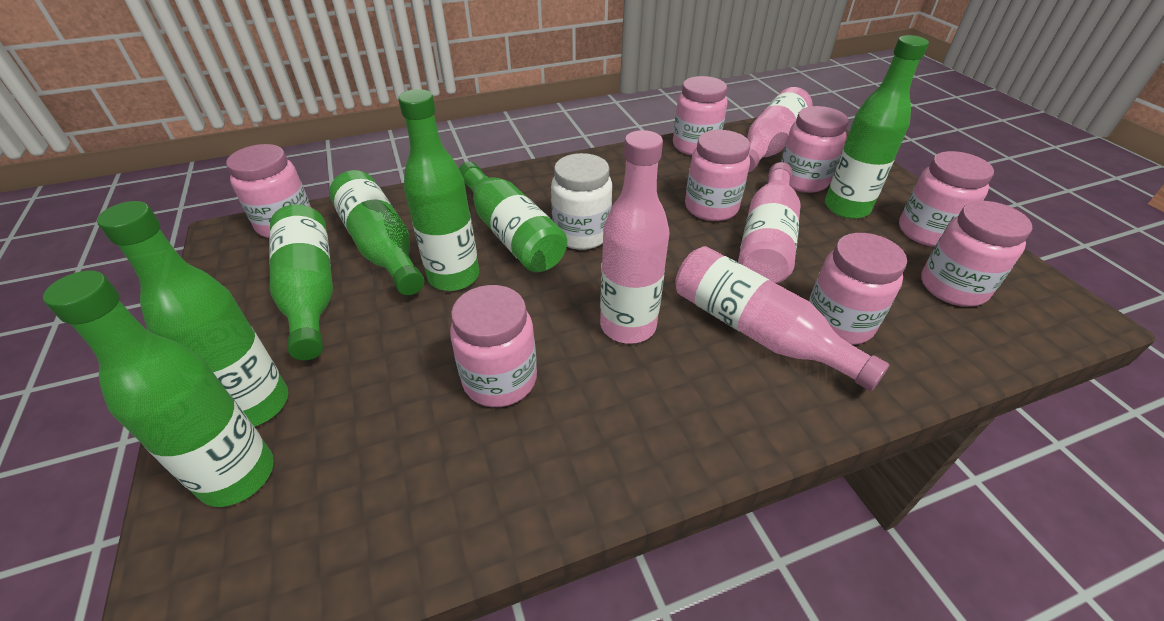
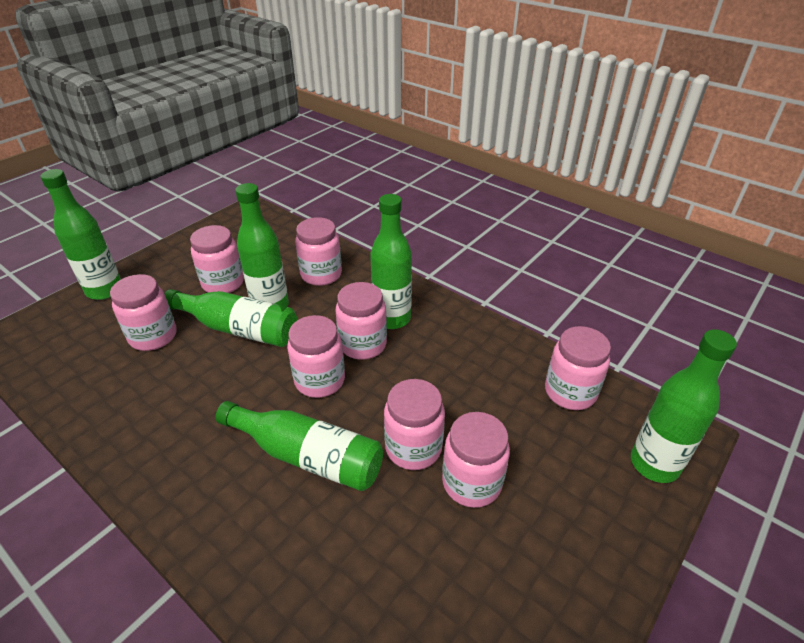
green bottle: 7 -> 6
pink bottle: 4 -> 0
white jar: 1 -> 0

